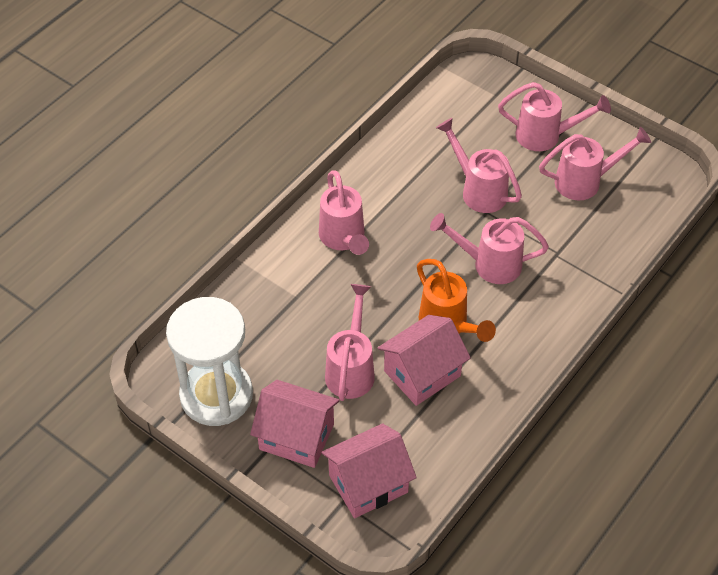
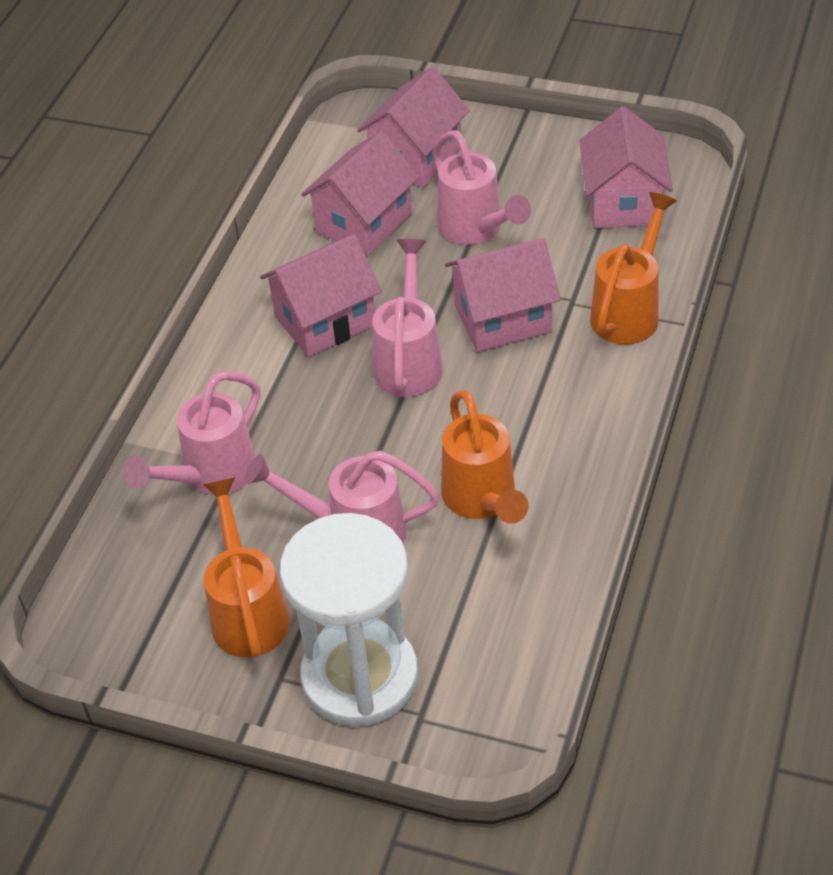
orange watering can: 1 -> 3
pink house: 3 -> 5
pink watering can: 6 -> 4

